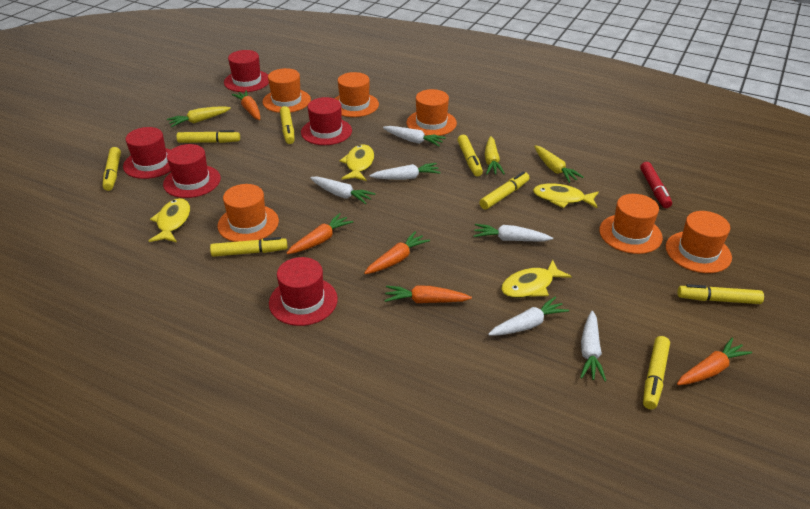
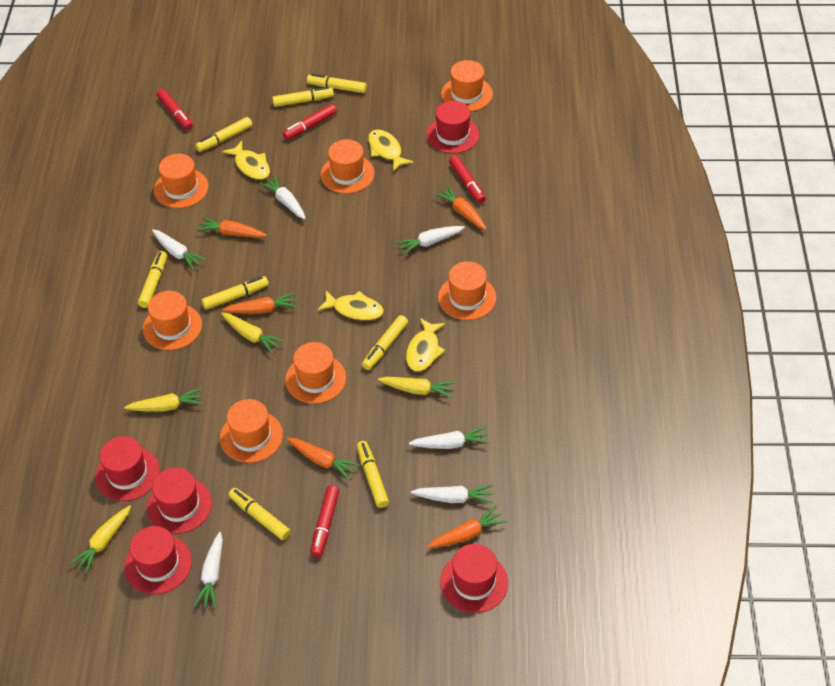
orange hat: 6 -> 7
red marker: 1 -> 4
yellow carrot: 3 -> 4

